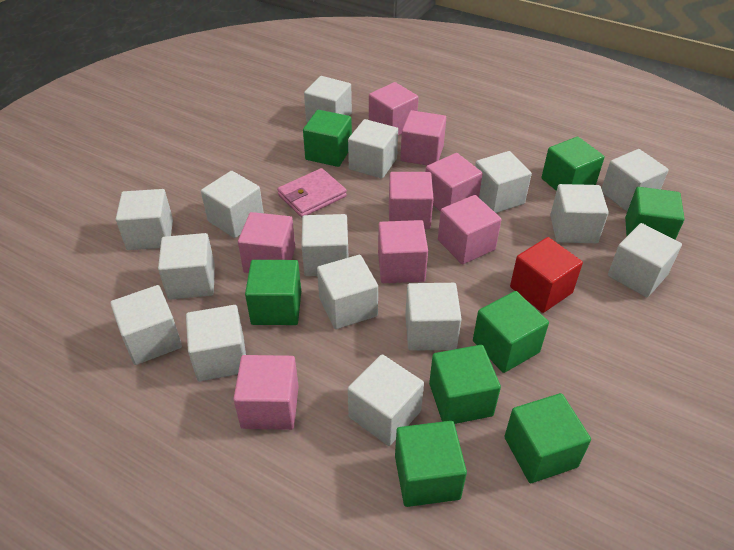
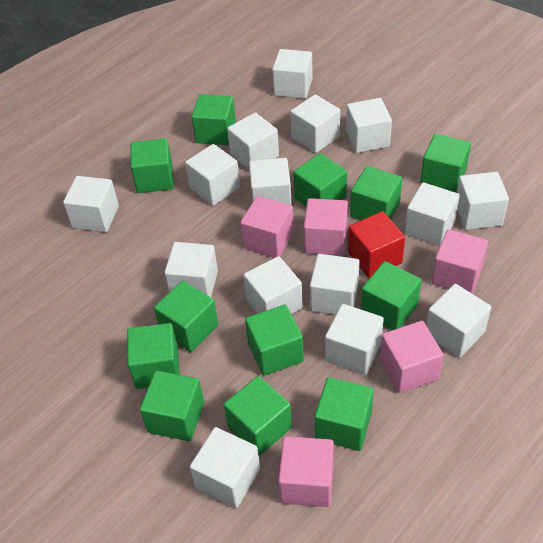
green cube: 8 -> 12
pink cube: 8 -> 5
pink wallet: 1 -> 0

